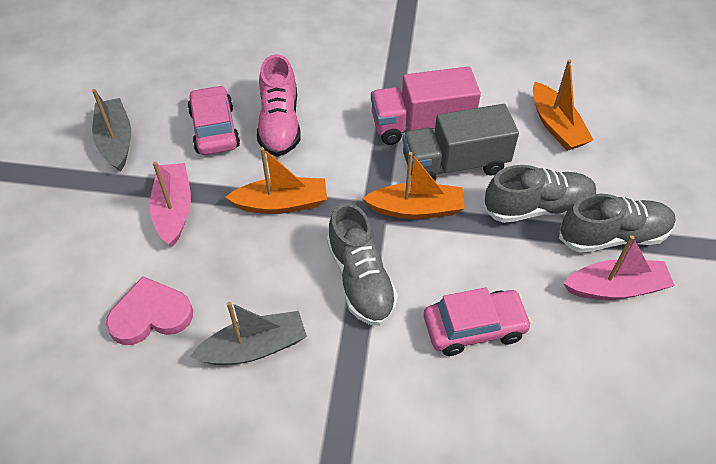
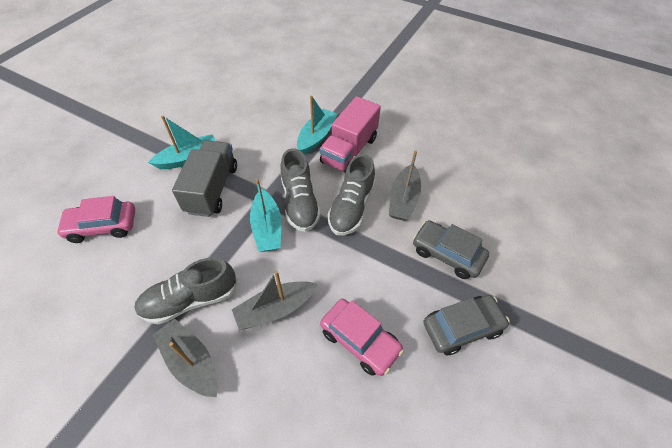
grey boat: 2 -> 3
grey car: 0 -> 2
orange boat: 3 -> 0
pink boat: 2 -> 0
pink heart: 1 -> 0
pink shoe: 1 -> 0
turquoise boat: 0 -> 3

